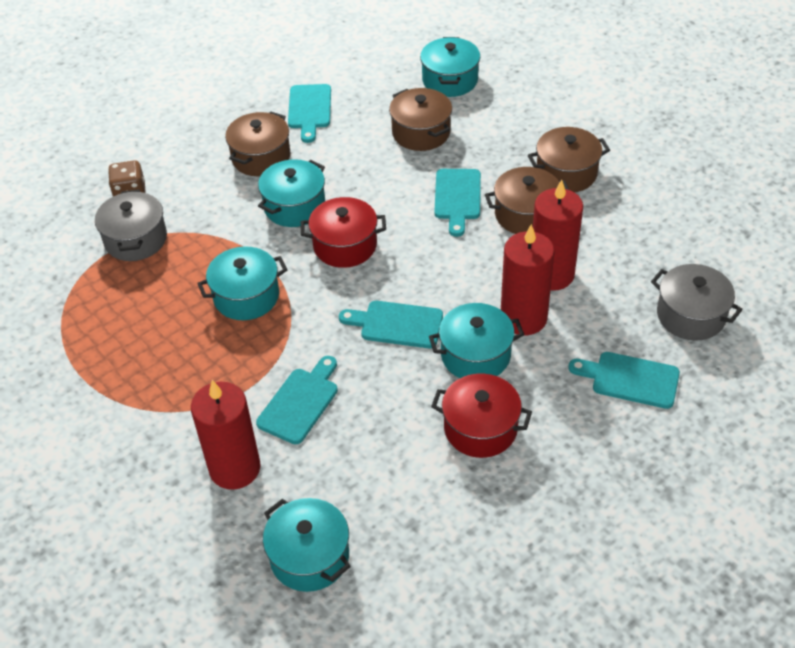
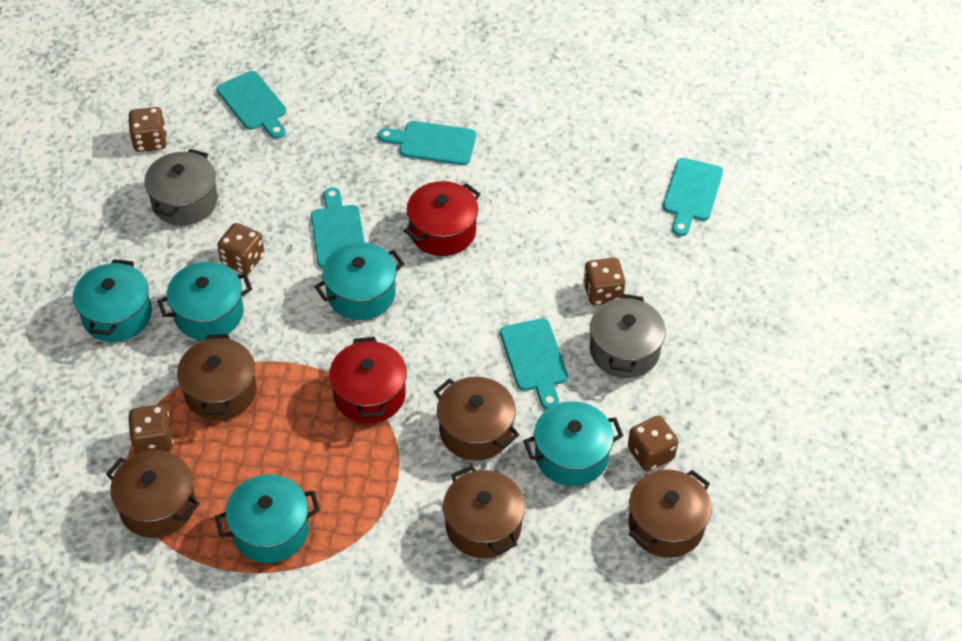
brown dice: 1 -> 5
brown pot: 4 -> 5
red candle: 3 -> 0

